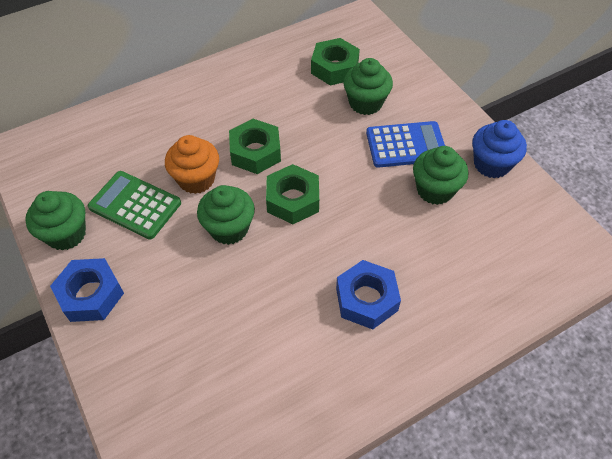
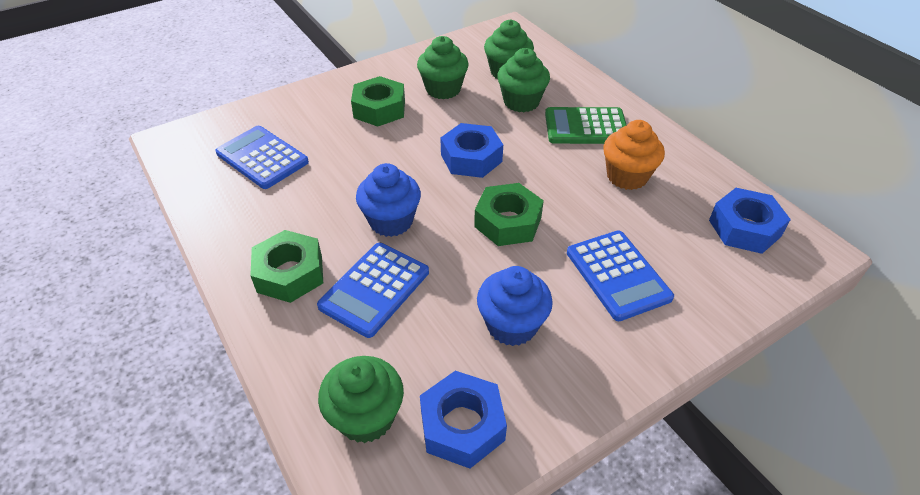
blue calculator: 1 -> 3
blue cupcake: 1 -> 2
blue nut: 2 -> 3

